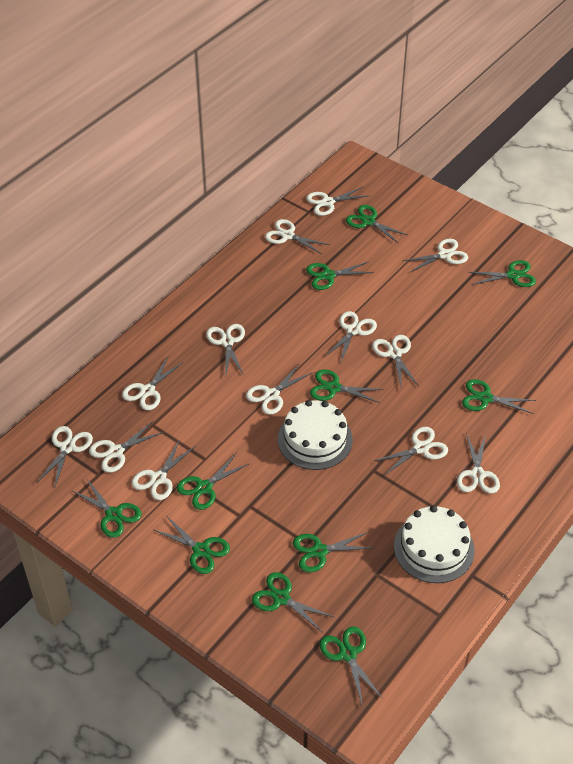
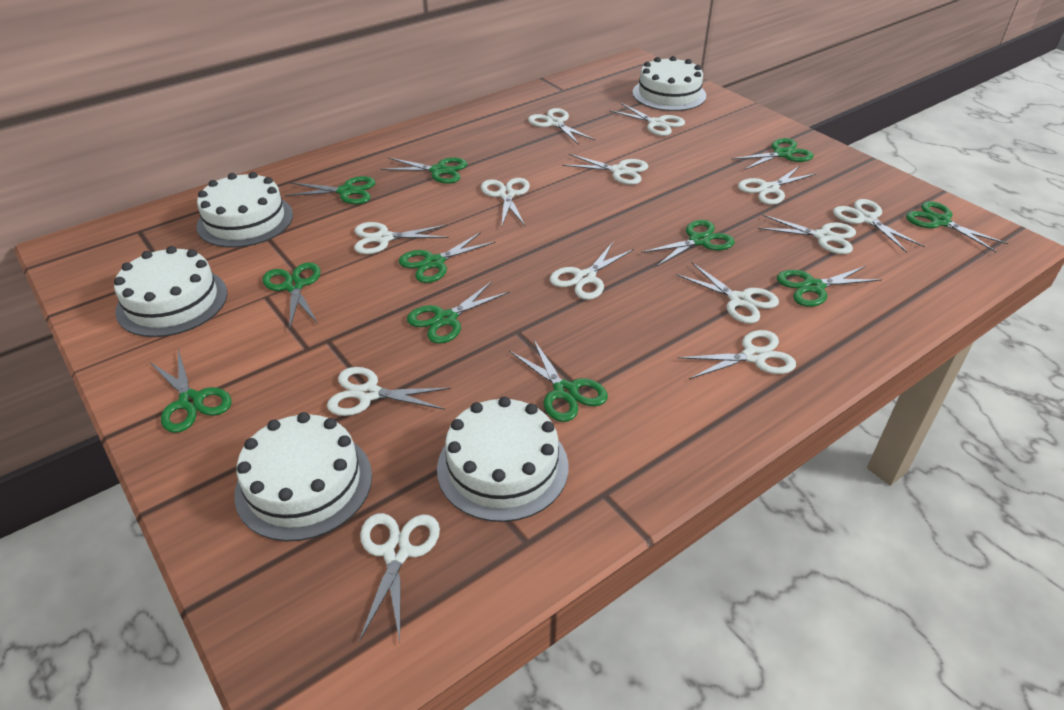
white cake: 2 -> 5

